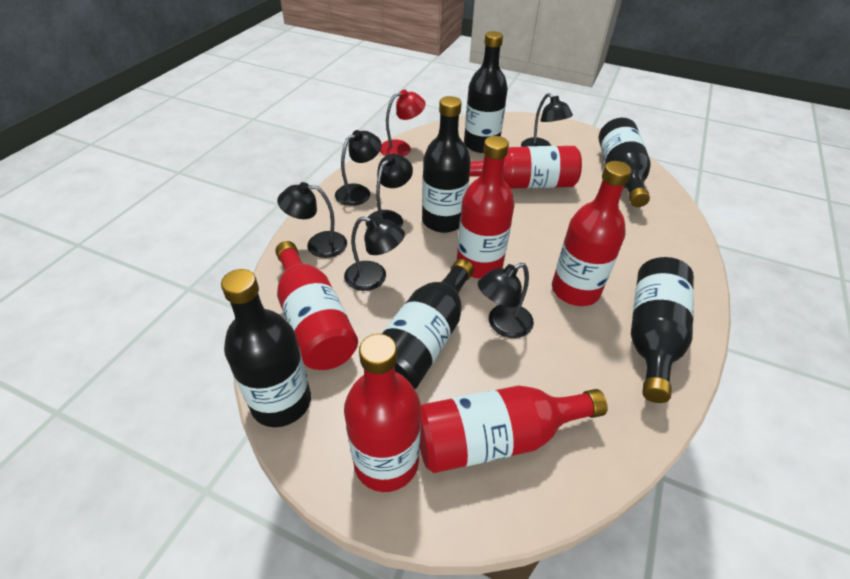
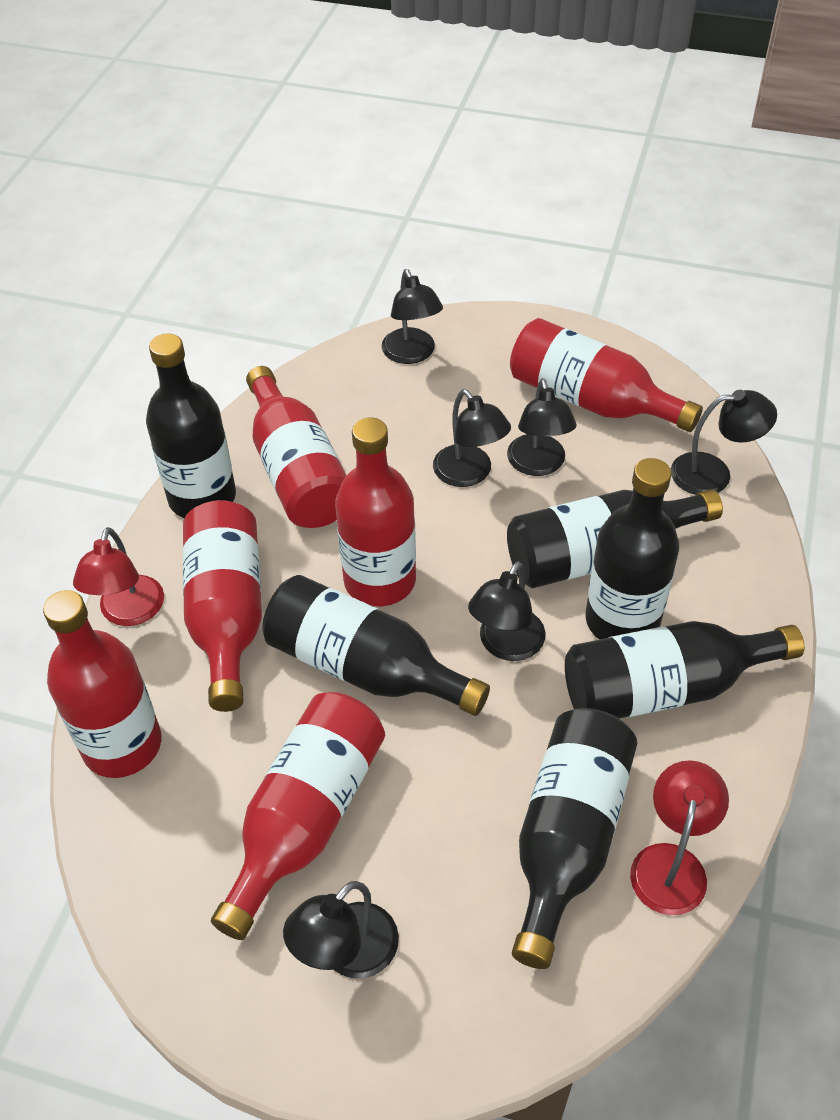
red lamp: 1 -> 2

